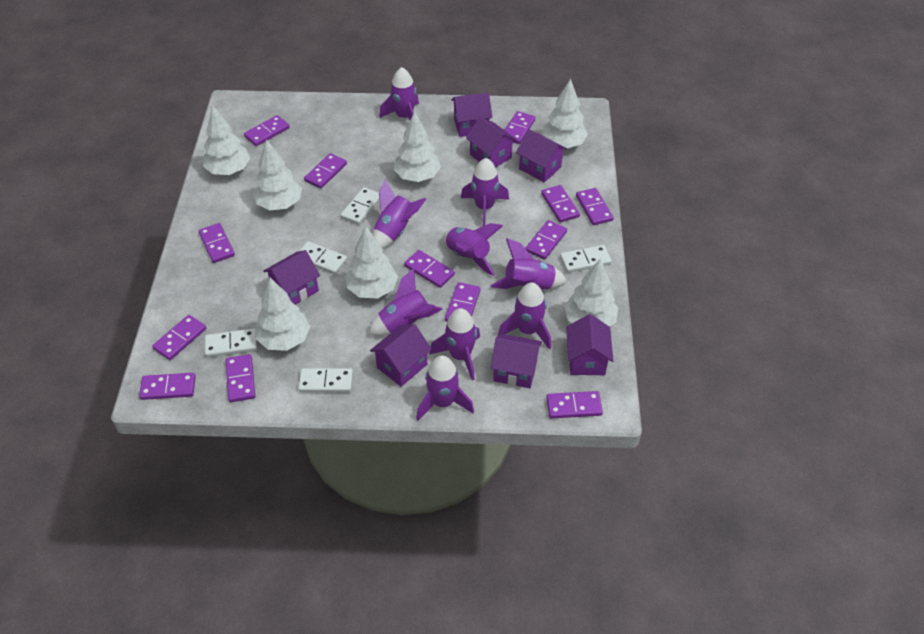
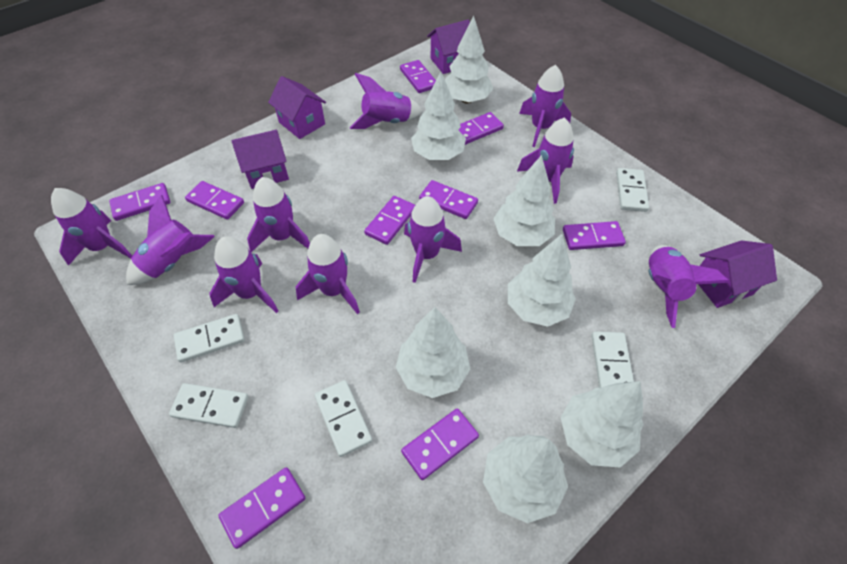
purple domino: 13 -> 9
purple house: 7 -> 4
purple rocket: 9 -> 10

